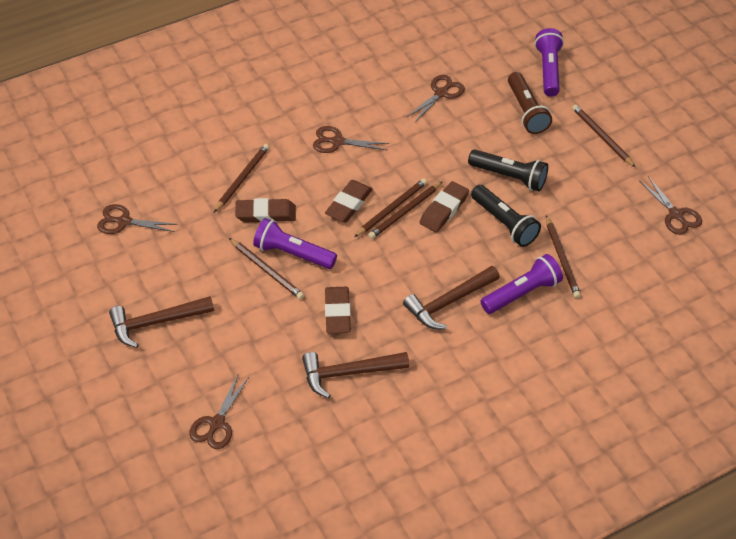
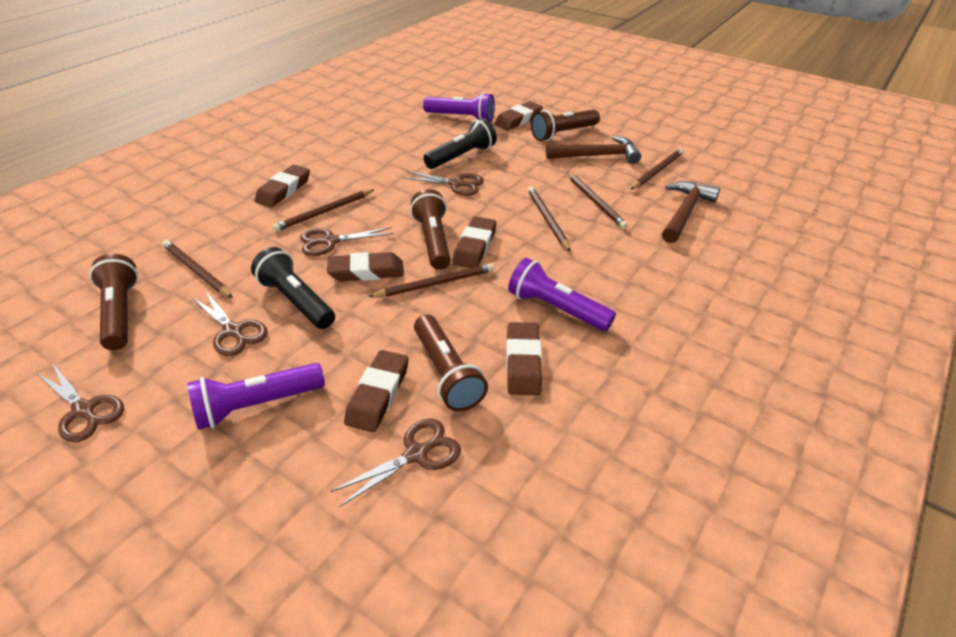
brown eraser: 4 -> 6
brown flashlight: 1 -> 4
brown hammer: 3 -> 2

